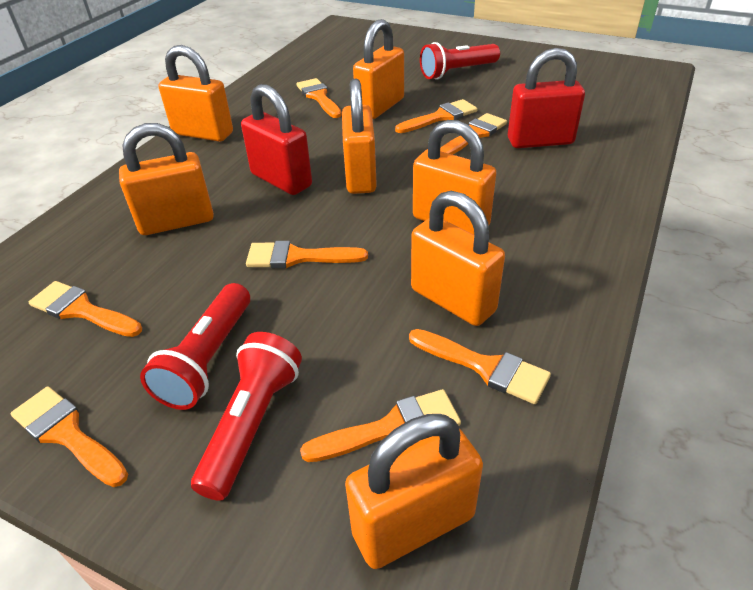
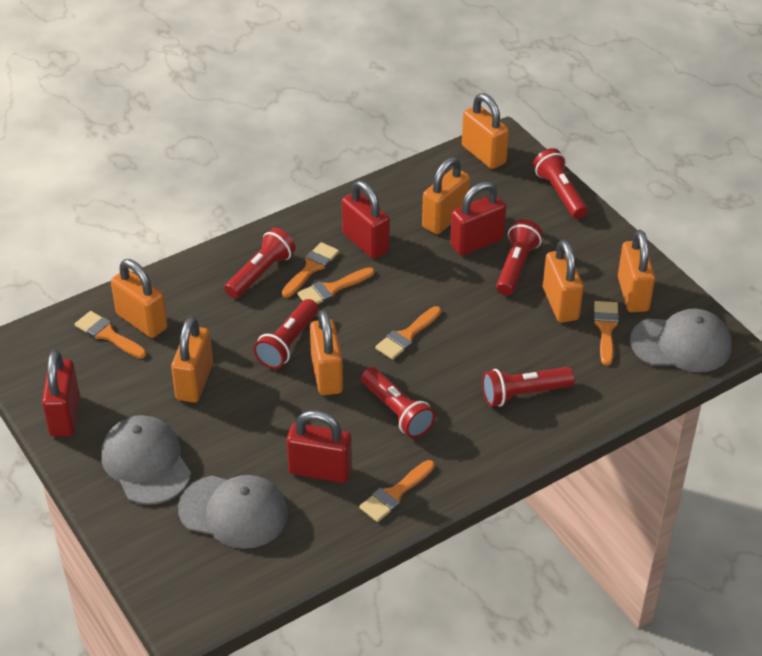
grey cap: 0 -> 3
orange brush: 8 -> 6
red flashlight: 3 -> 6
red padlock: 2 -> 4

